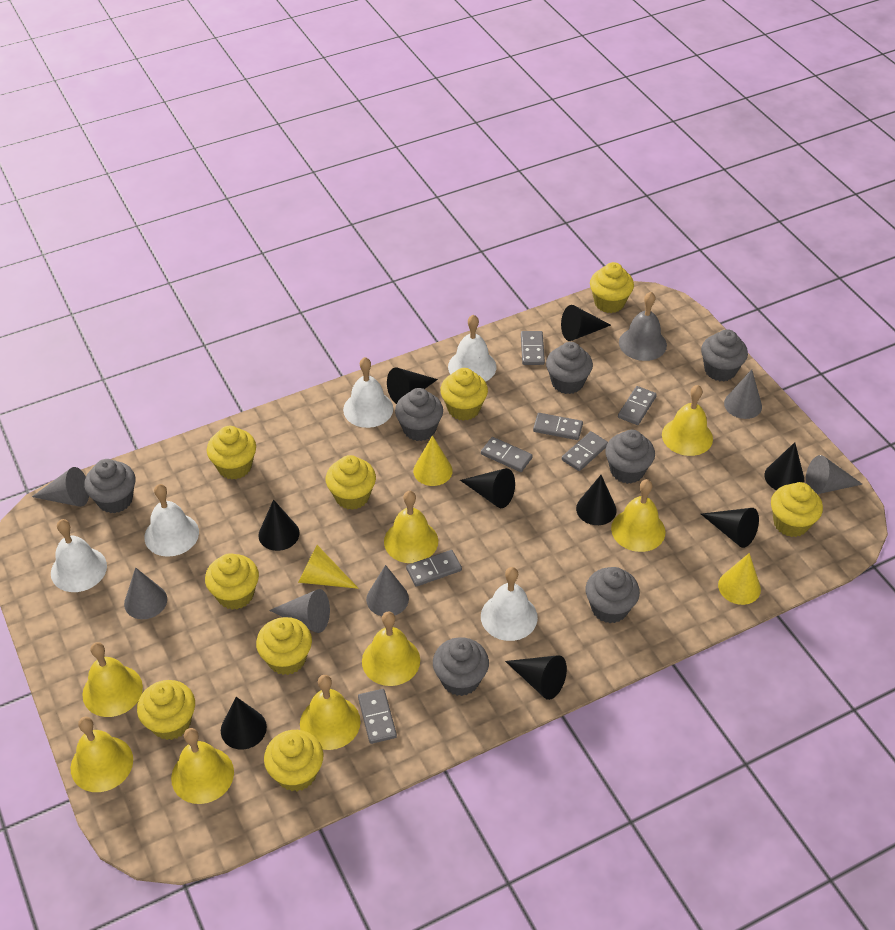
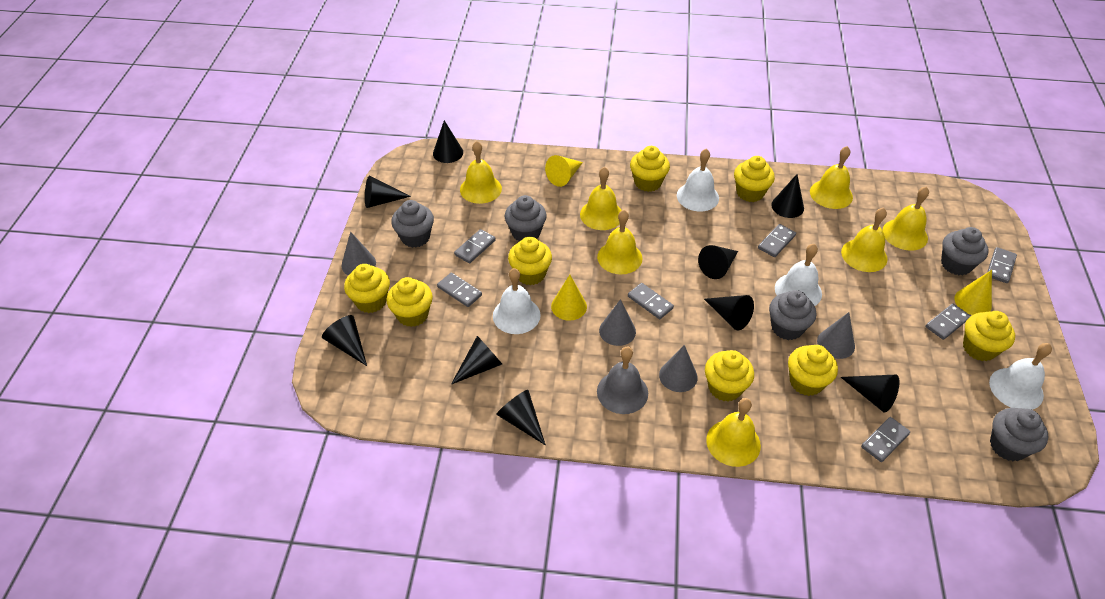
grey cone: 6 -> 4
grey cupcake: 7 -> 5
white bell: 5 -> 4
yellow bell: 8 -> 7
yellow cupcake: 9 -> 8

